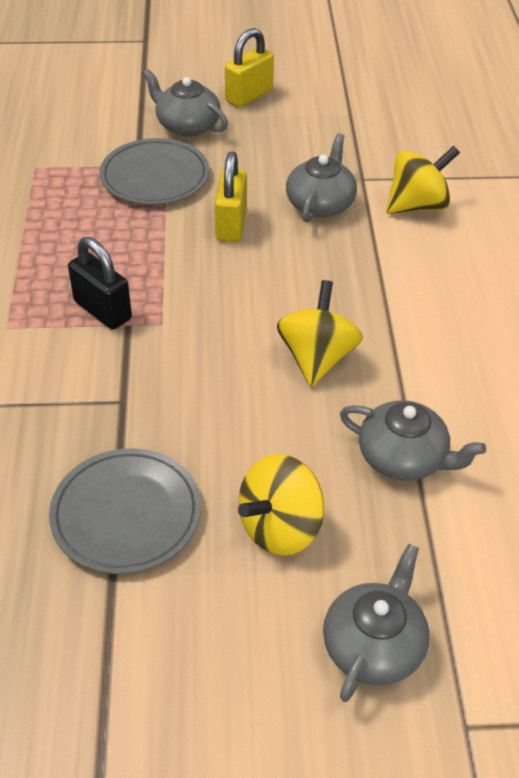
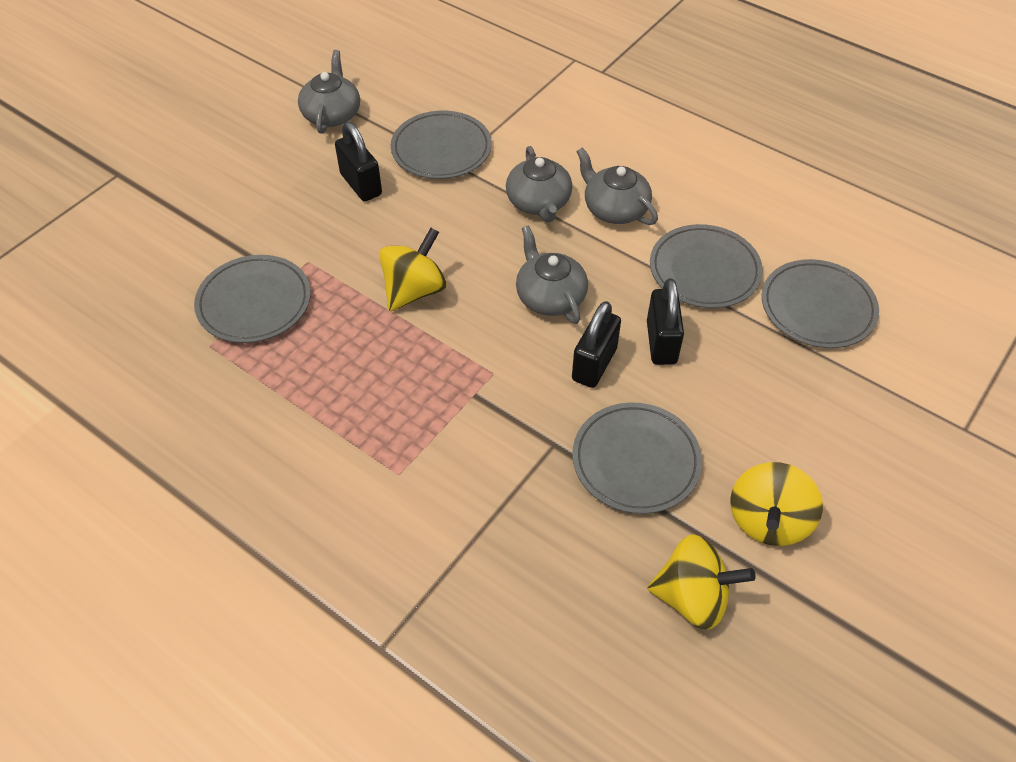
black padlock: 1 -> 3
grey plate: 2 -> 5
yellow padlock: 2 -> 0

